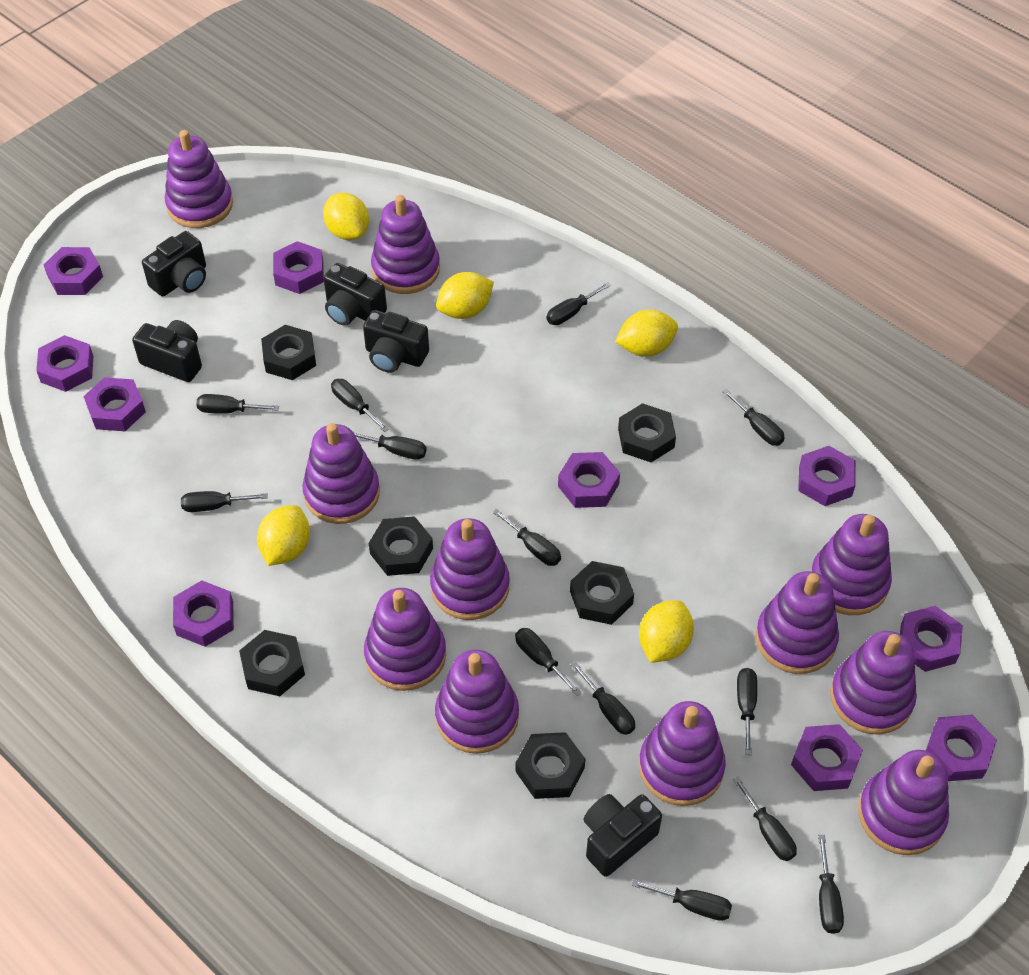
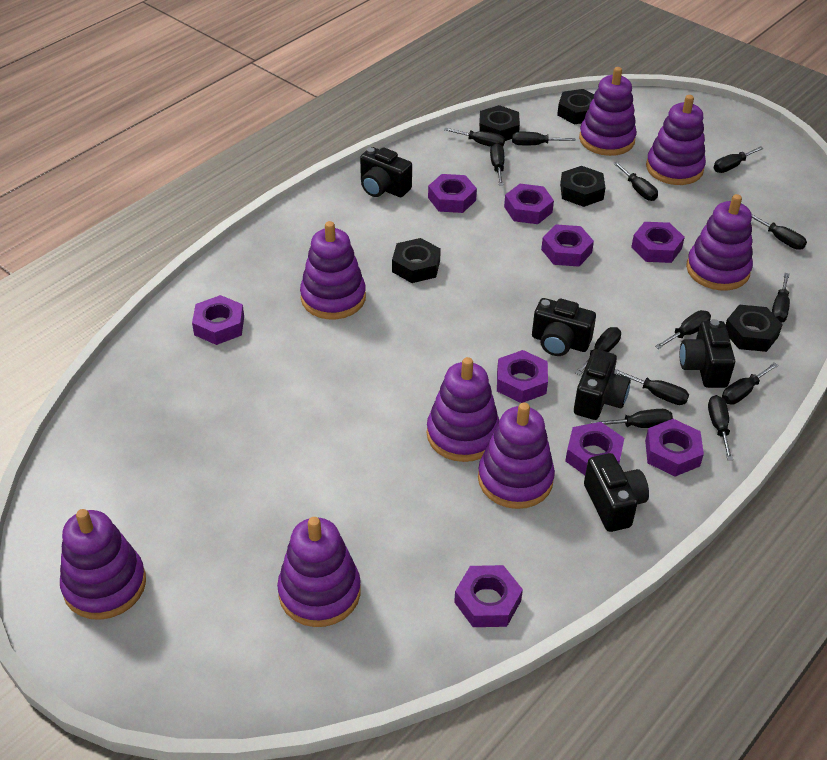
black nut: 6 -> 5
purple nut: 10 -> 9
purple stacking toy: 11 -> 8
yellow lemon: 5 -> 0

